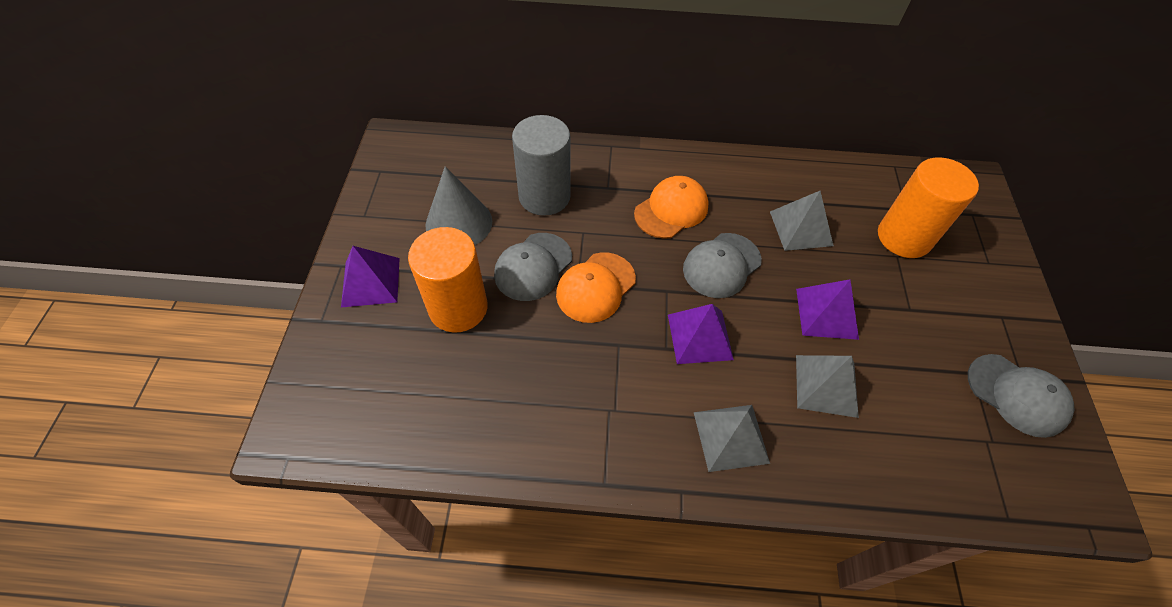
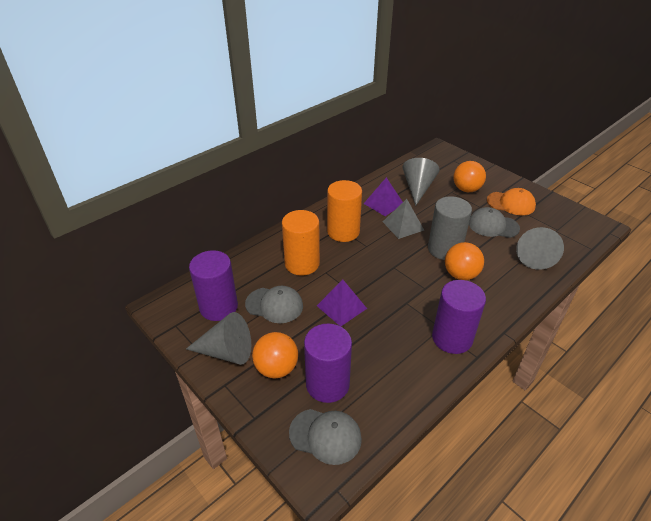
grey cone: 1 -> 3
grey pyramid: 3 -> 1
orange ball: 0 -> 3
orange cap: 2 -> 1
purple cylinder: 0 -> 3
purple pyramid: 3 -> 2

